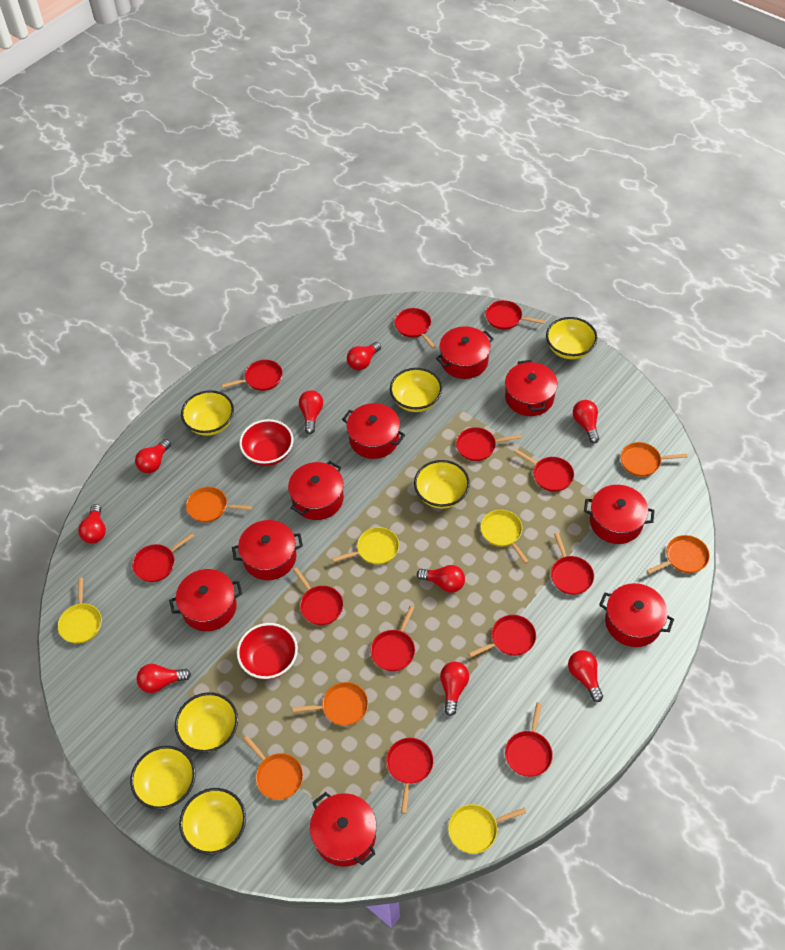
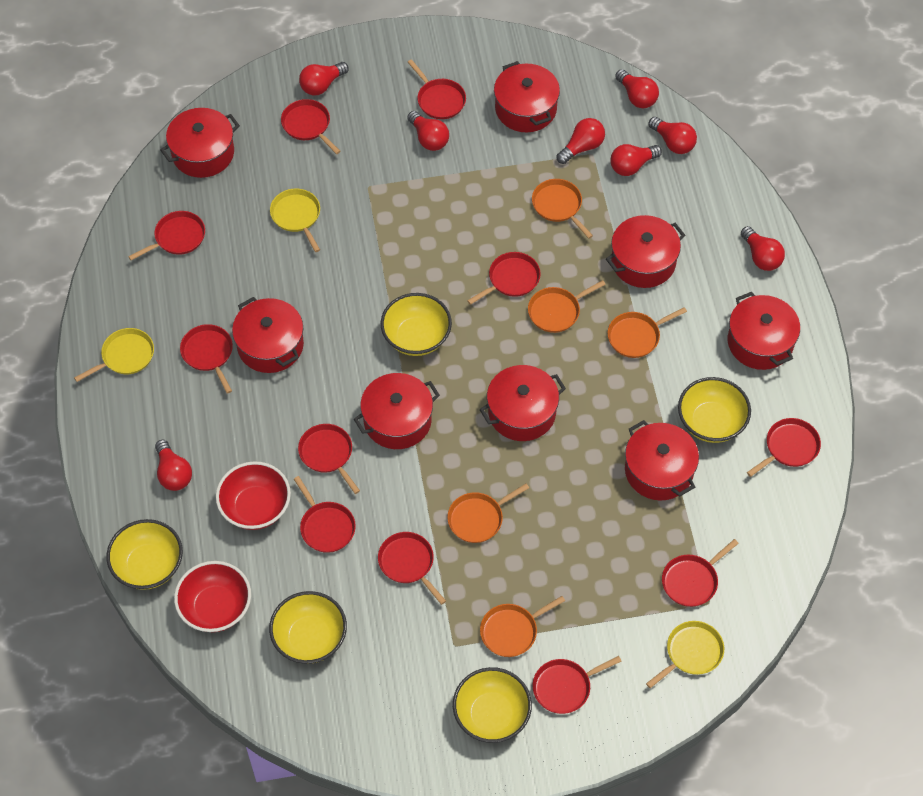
red light bulb: 9 -> 8
red pan: 12 -> 11
red pot: 9 -> 8
yellow bowl: 7 -> 5
yellow pan: 4 -> 3

